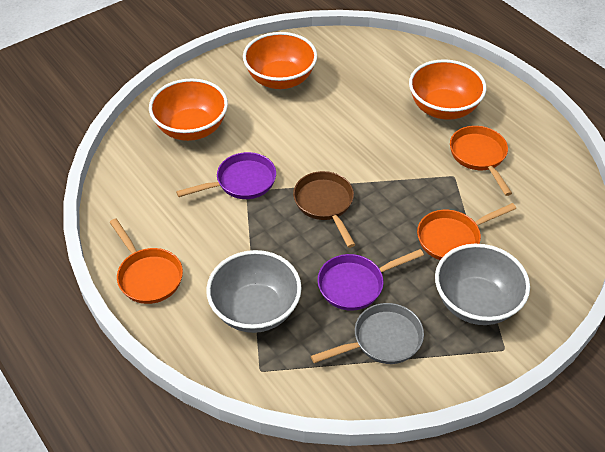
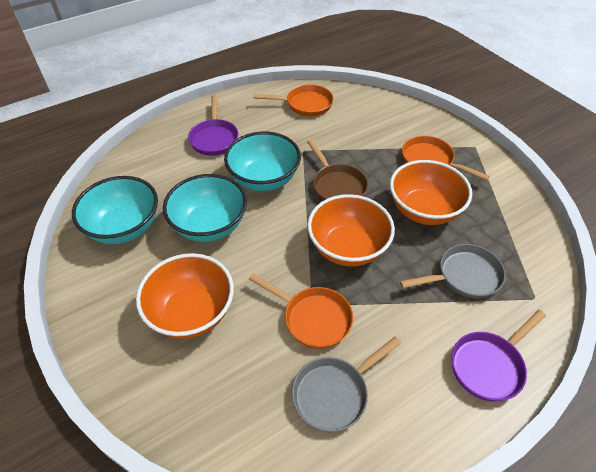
grey bowl: 2 -> 0
grey pan: 1 -> 2
turquoise bowl: 0 -> 3

